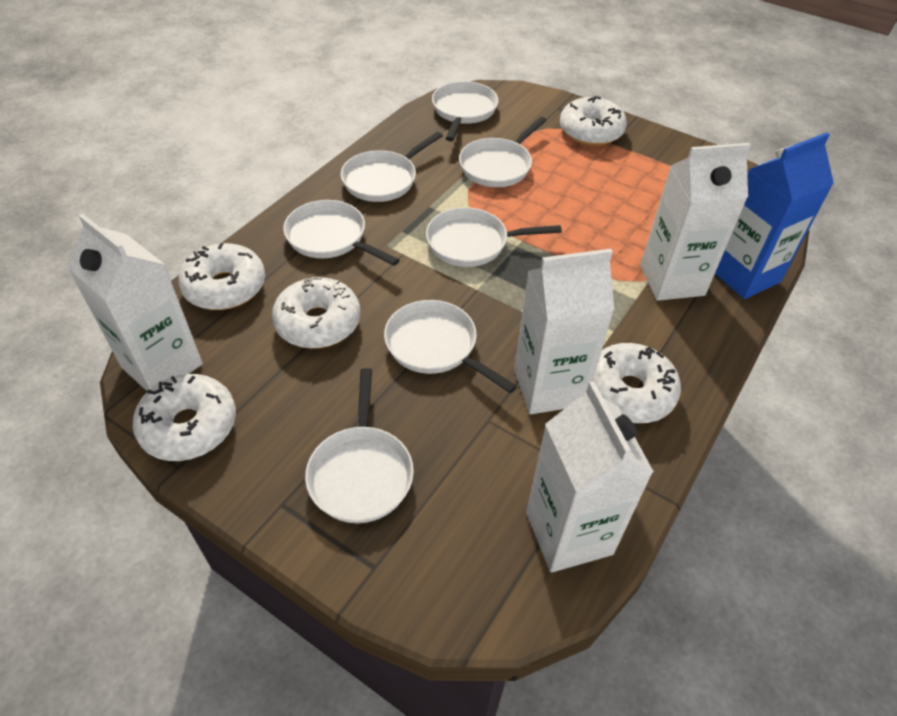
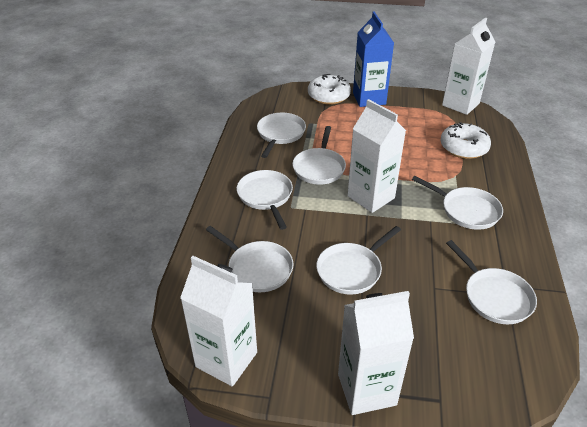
white donut: 5 -> 2

